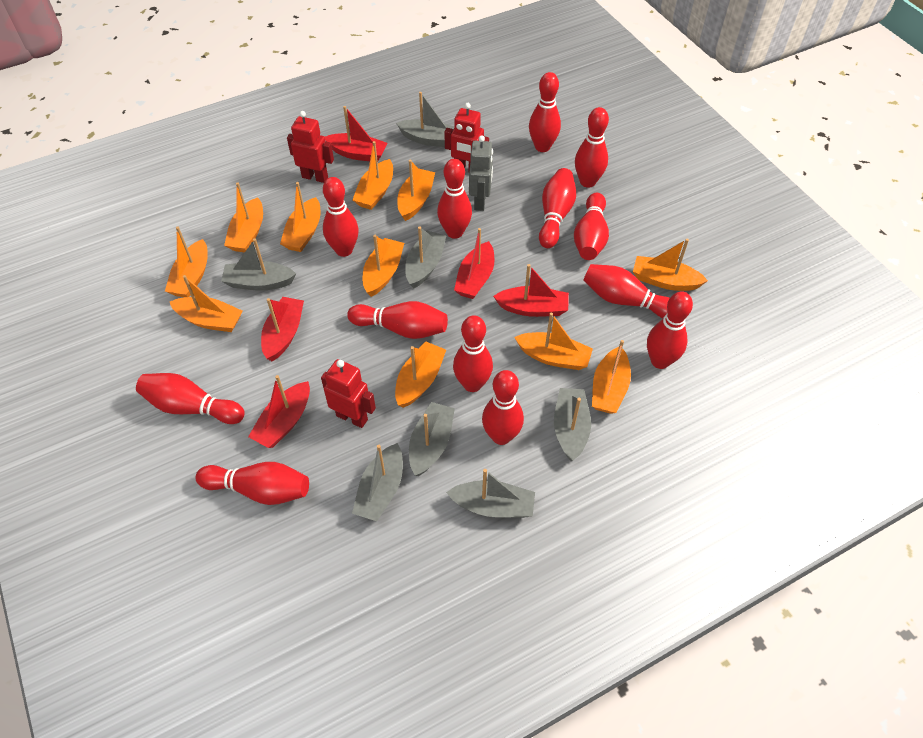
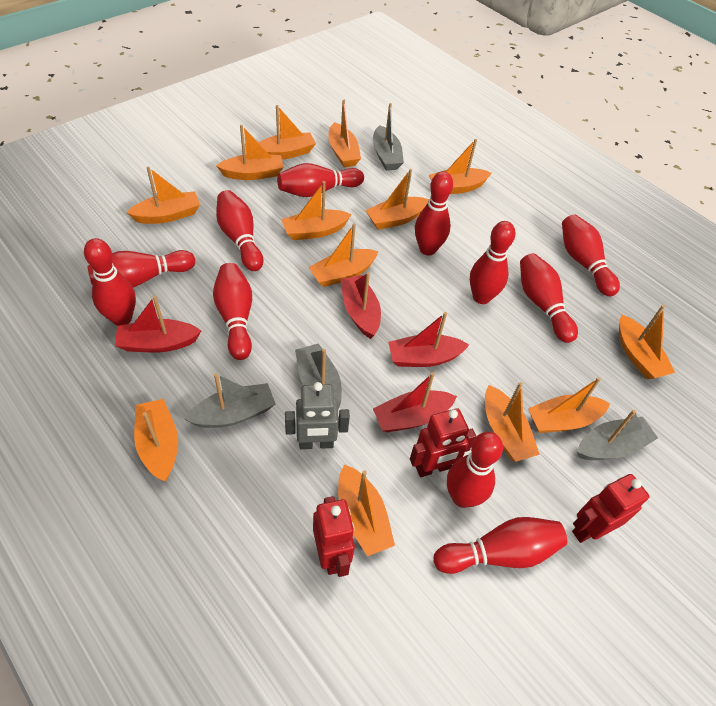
grey boat: 7 -> 4
orange boat: 11 -> 13
red boat: 5 -> 4
red bowling pin: 13 -> 11

